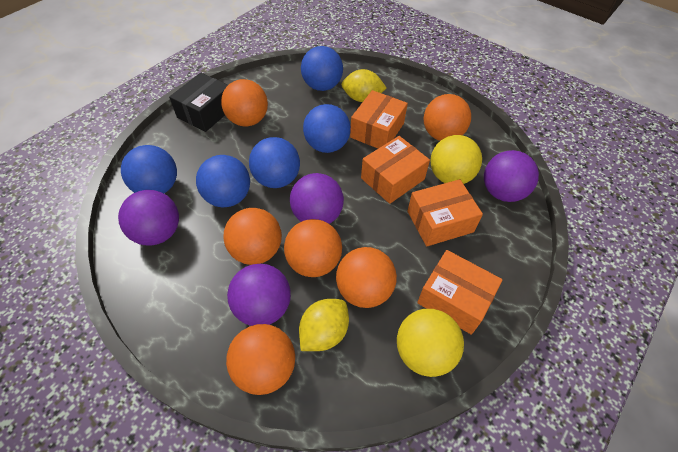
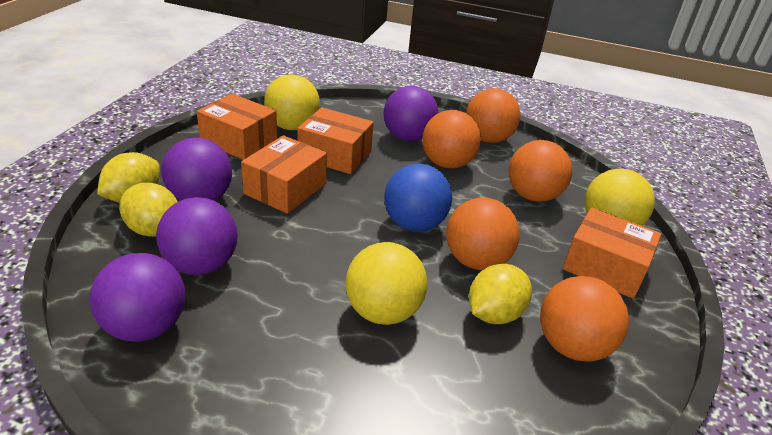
black box: 1 -> 0
blue ball: 5 -> 1
orange ball: 6 -> 5
yellow ball: 2 -> 3
yellow lemon: 2 -> 3

